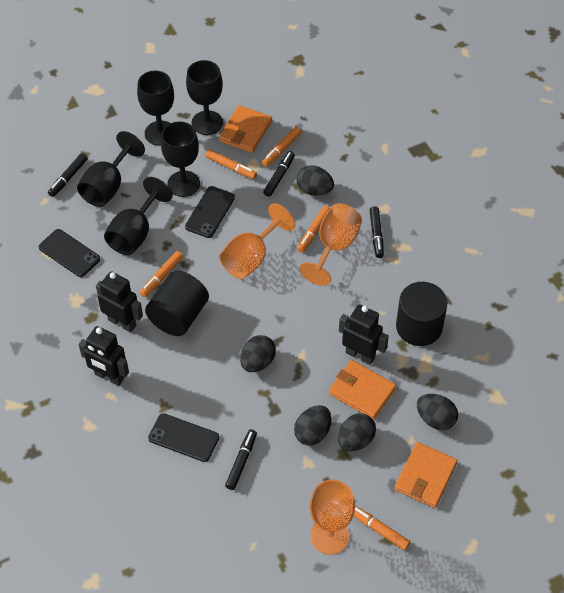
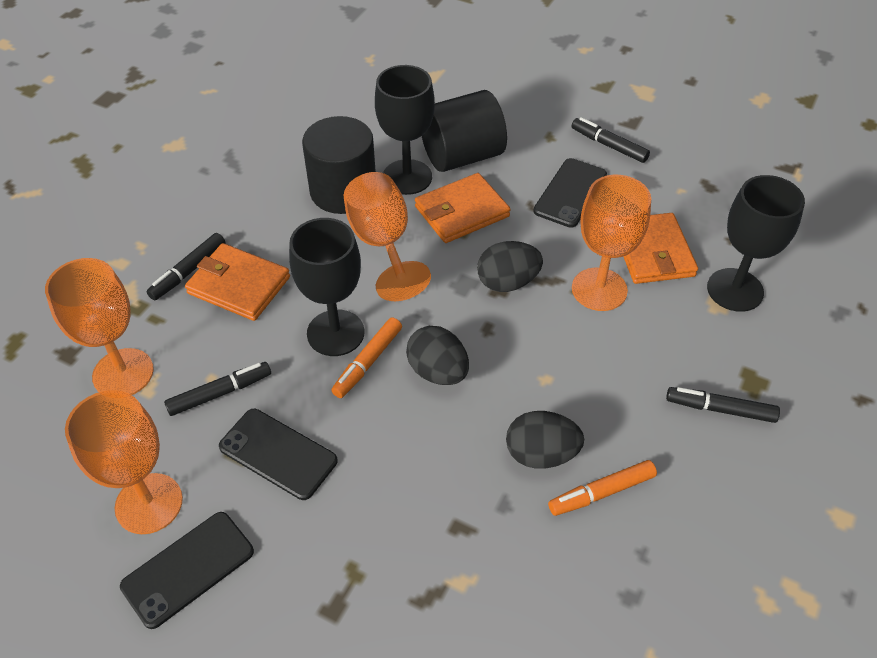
black egg: 5 -> 3
black goblet: 5 -> 3
black robot: 3 -> 0
orange goblet: 3 -> 4
orange marker: 5 -> 2

